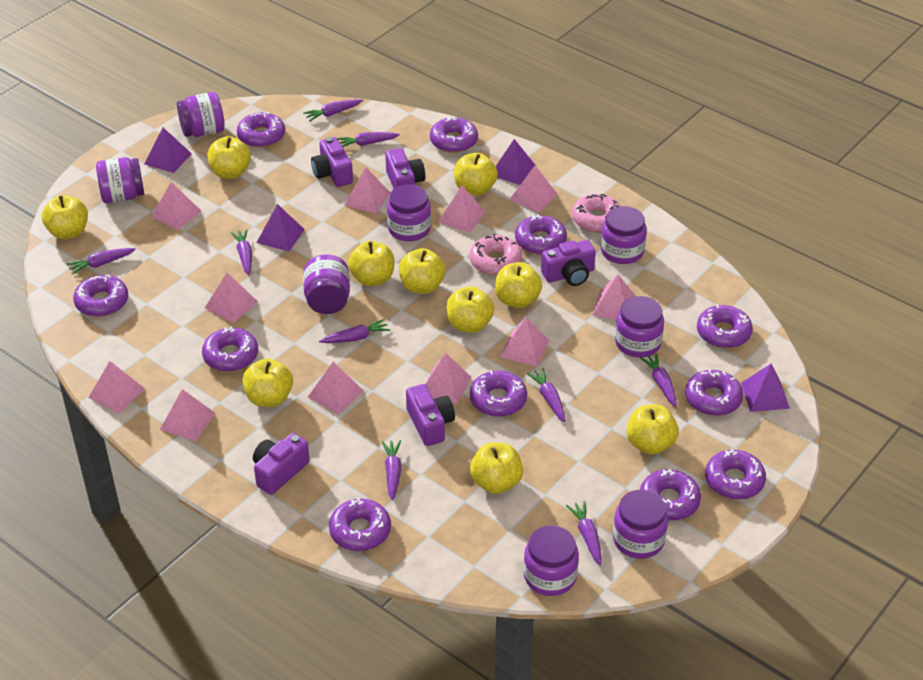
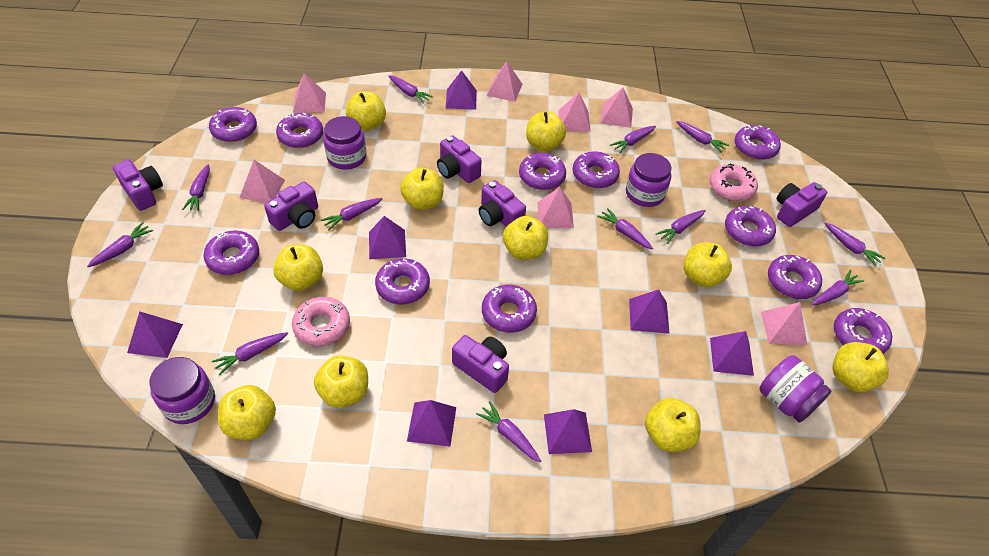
pink pyramid: 11 -> 7
purple camera: 5 -> 6
purple carrot: 9 -> 12
purple jar: 8 -> 4
purple pyramid: 4 -> 7

